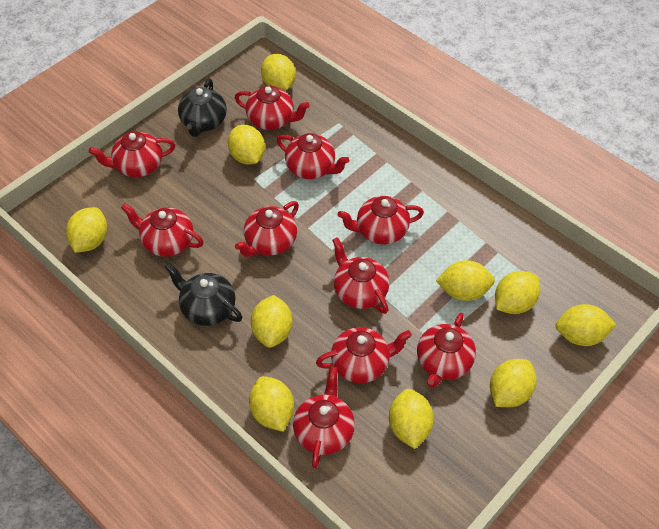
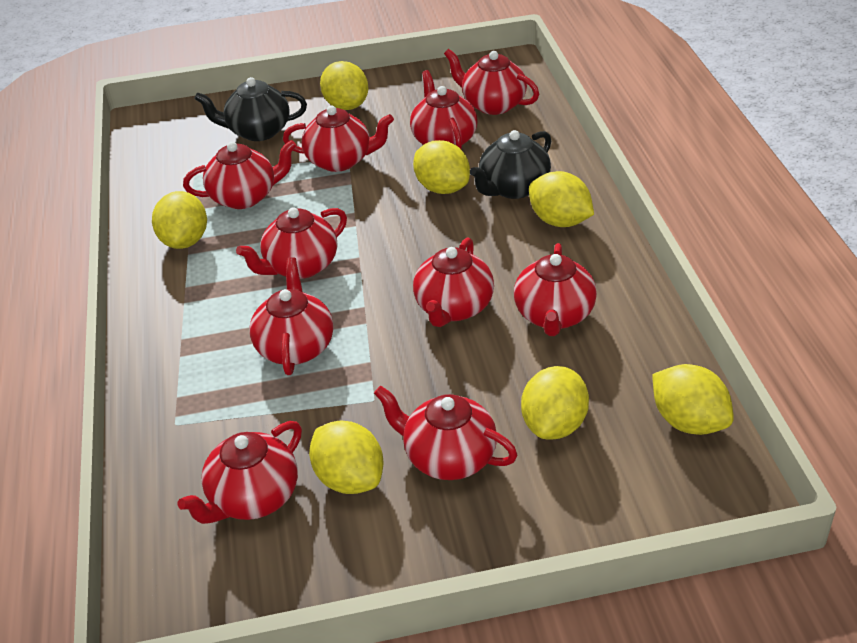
yellow lemon: 10 -> 7

